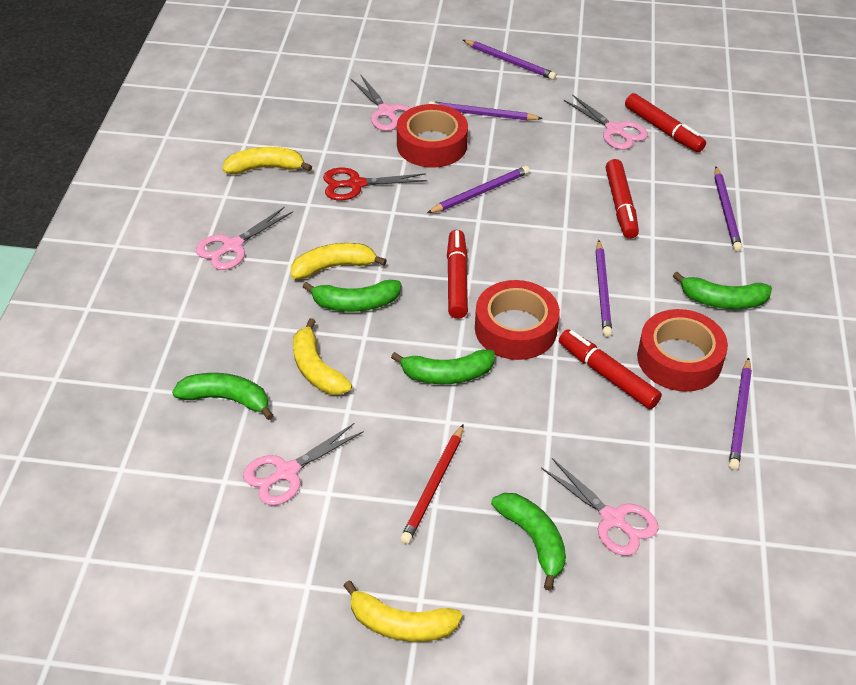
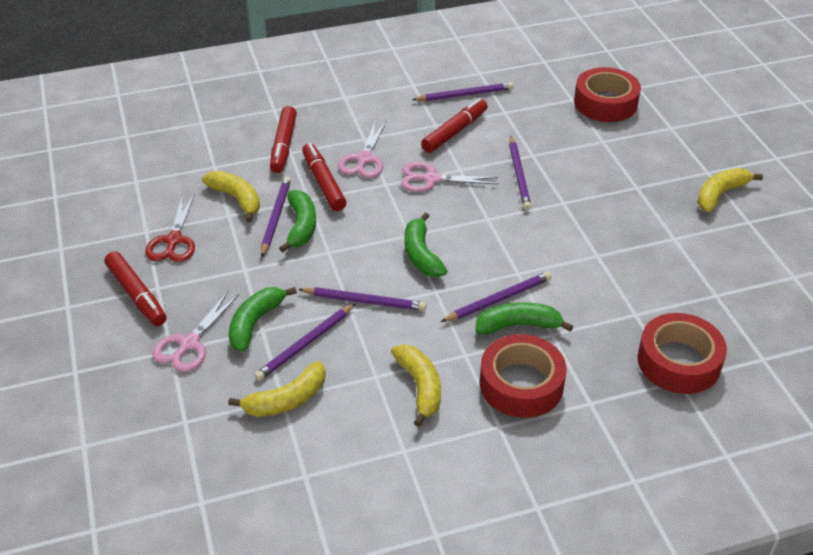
green banana: 5 -> 4
pink scissors: 5 -> 3
red pencil: 1 -> 0

